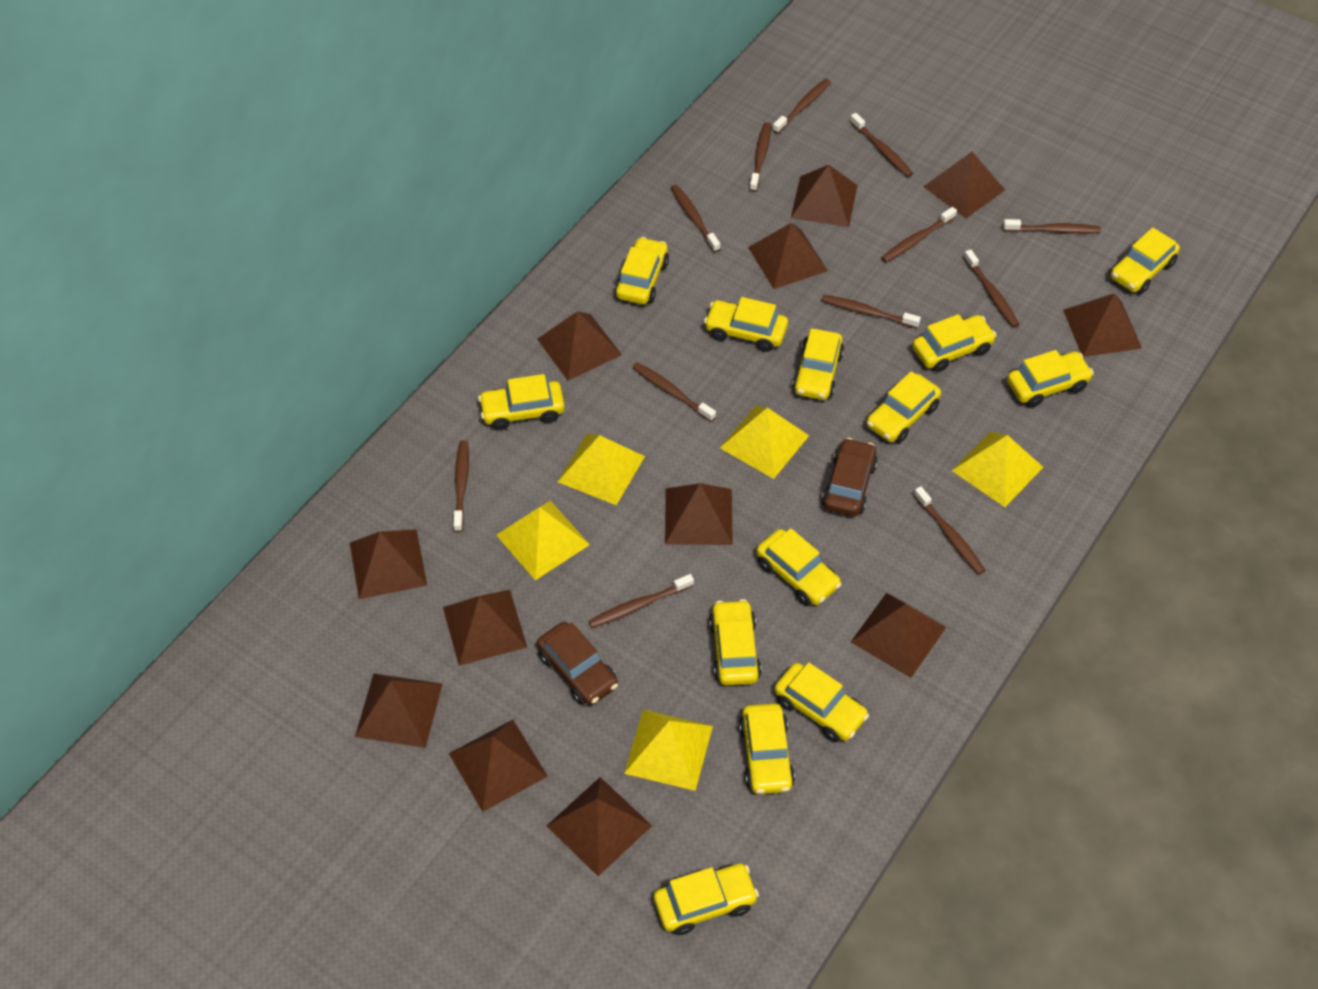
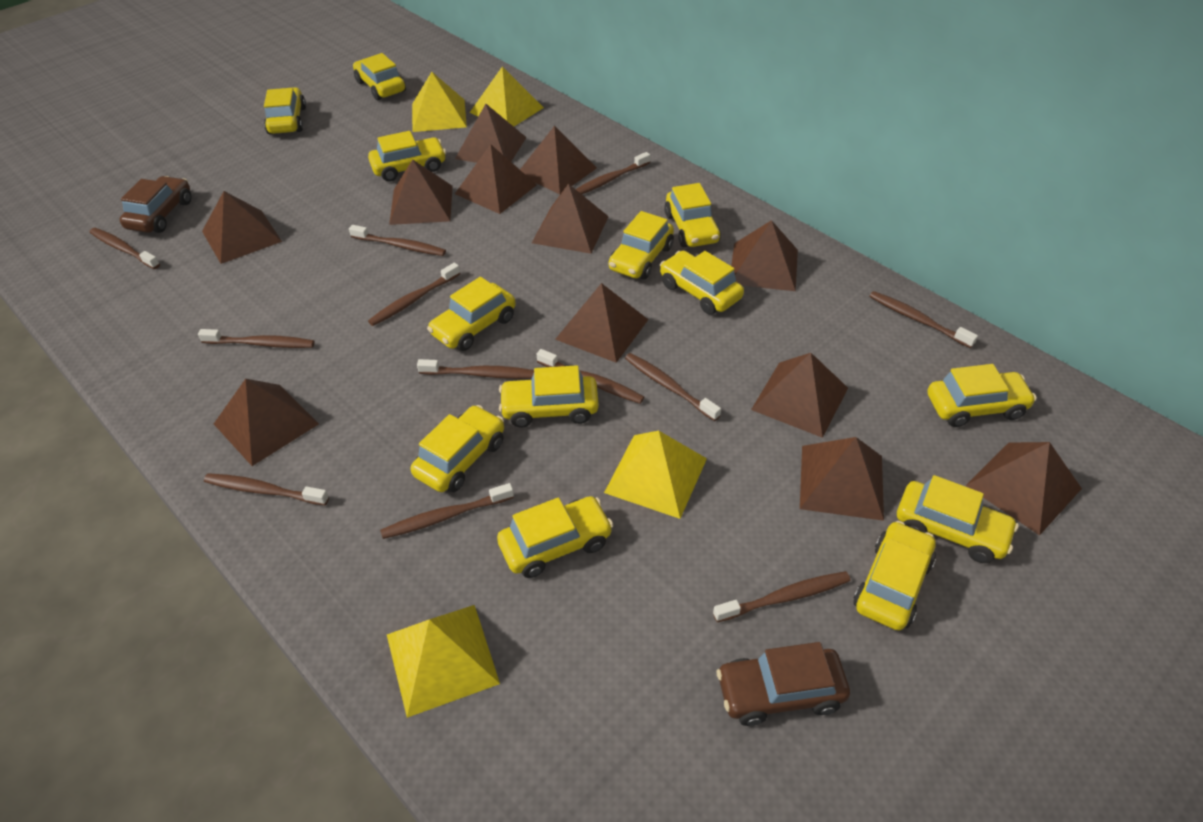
yellow pyramid: 5 -> 4

